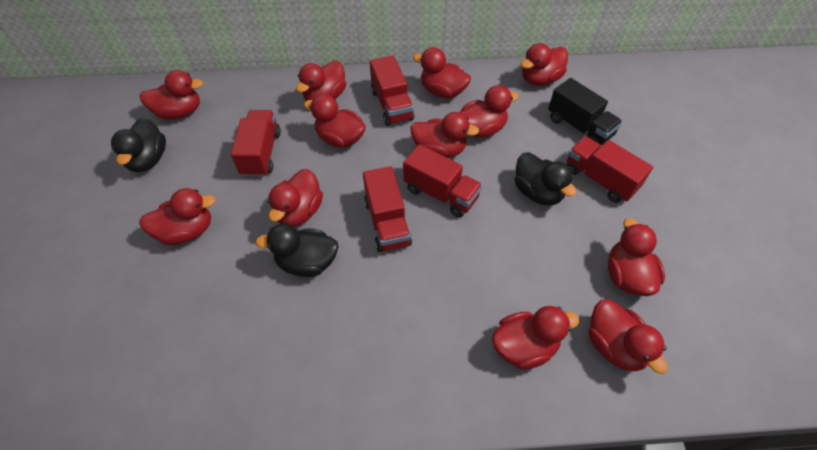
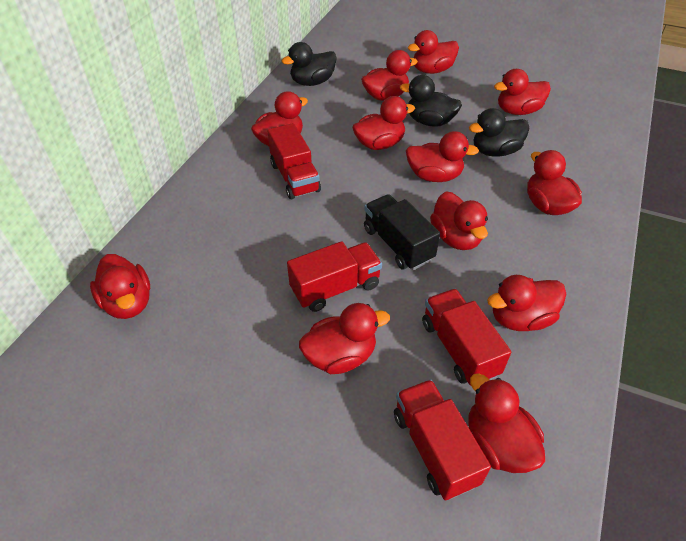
red truck: 5 -> 4

